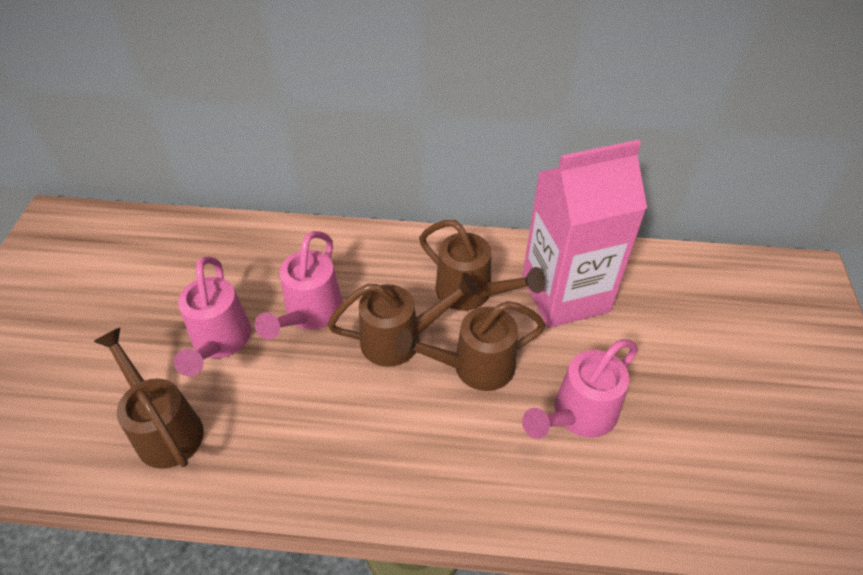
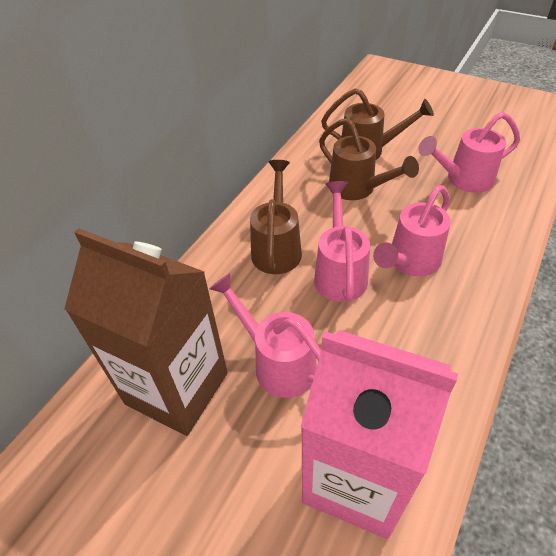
brown carton: 0 -> 1
brown watering can: 4 -> 3
pink watering can: 3 -> 4

